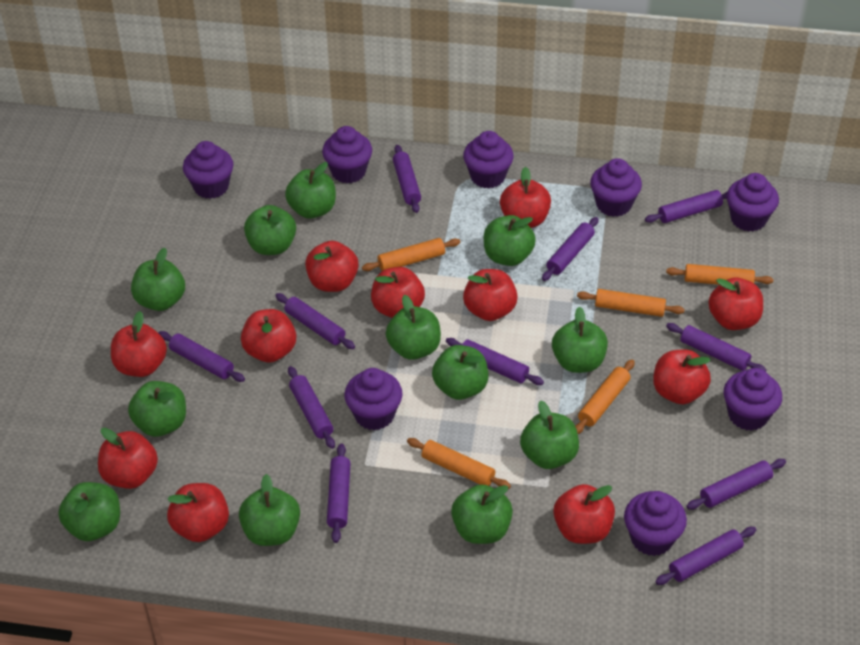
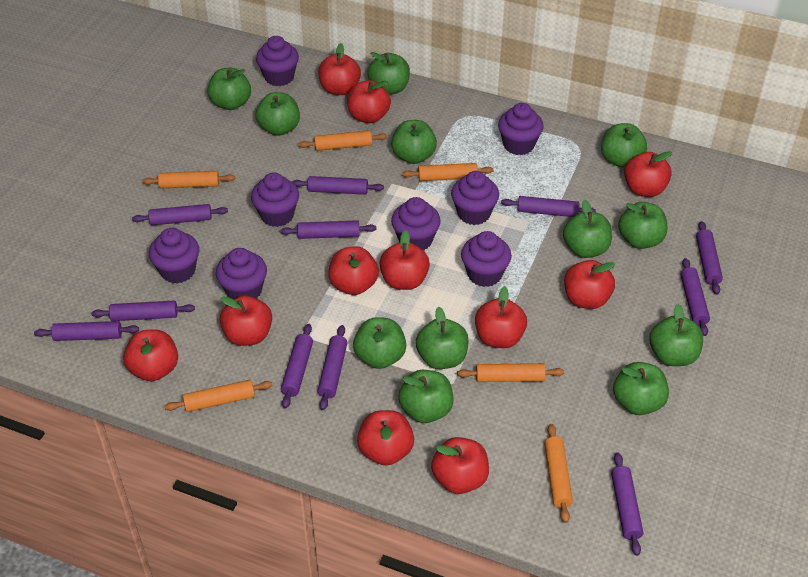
orange rolling pin: 5 -> 6

